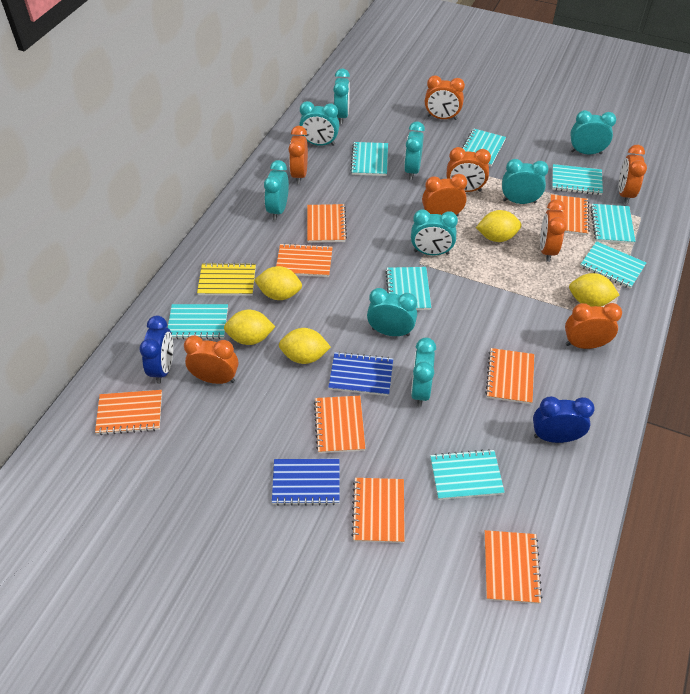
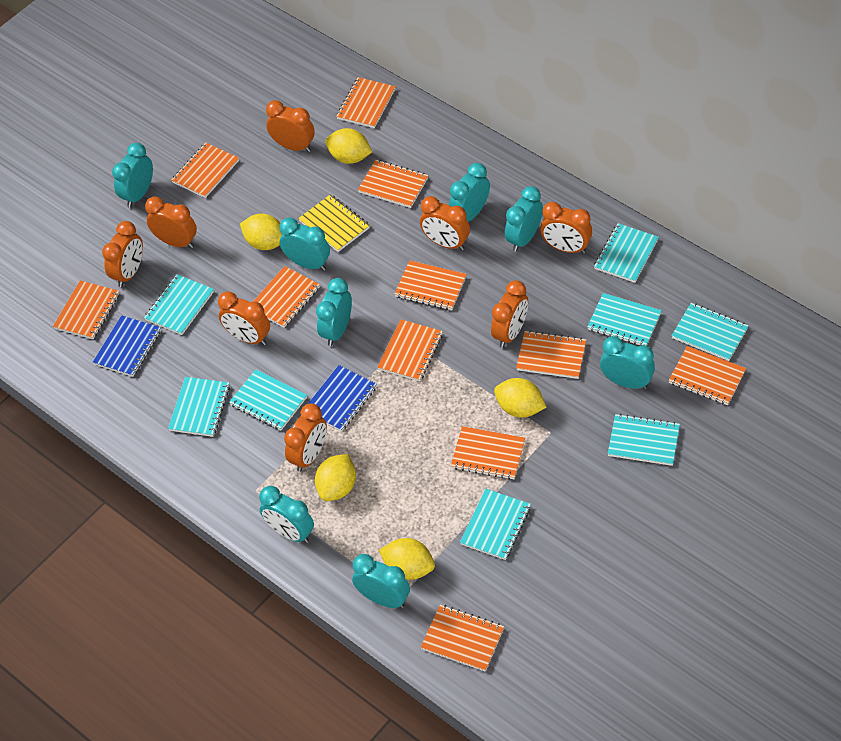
blue clock: 2 -> 0
orange notebook: 8 -> 11
turquoise clock: 9 -> 8

